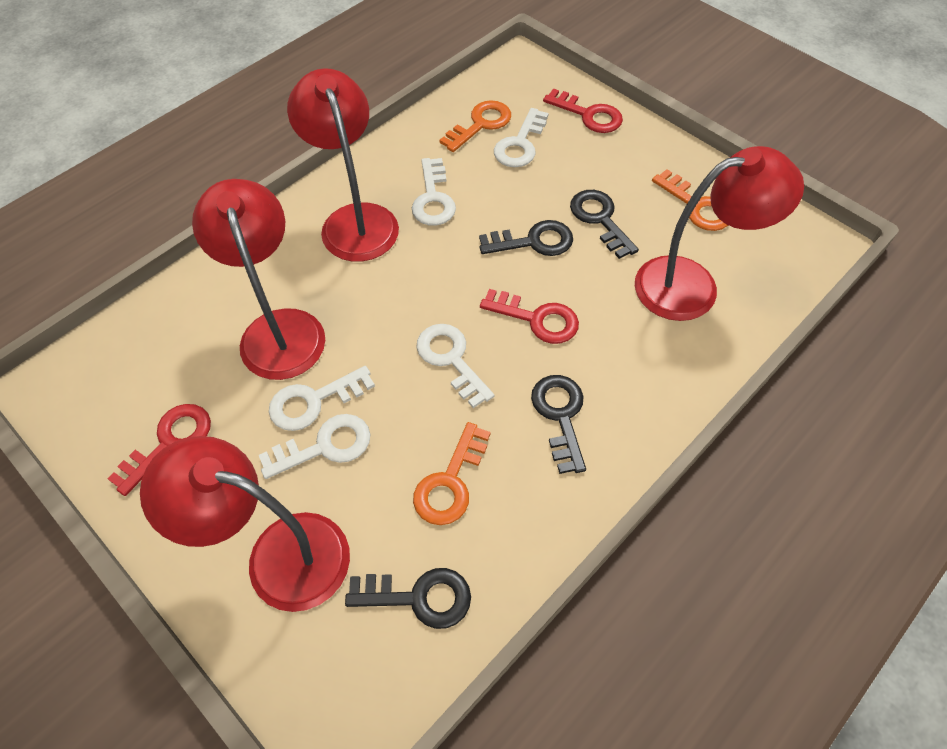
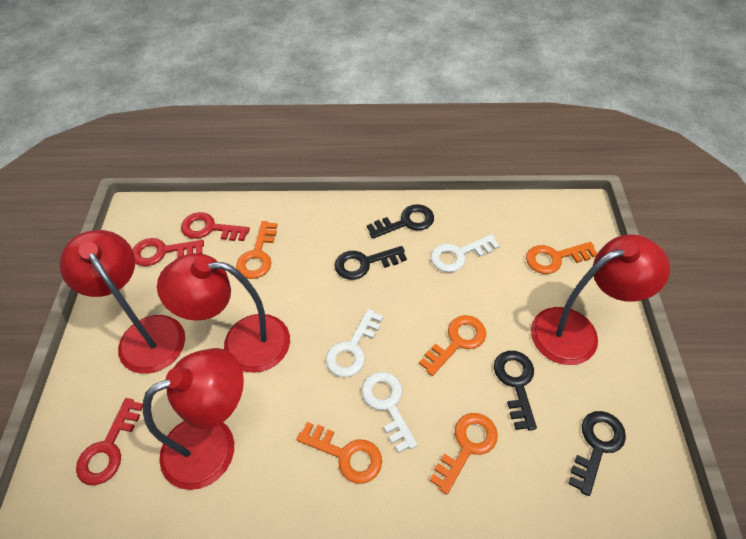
orange key: 3 -> 5
white key: 5 -> 3

